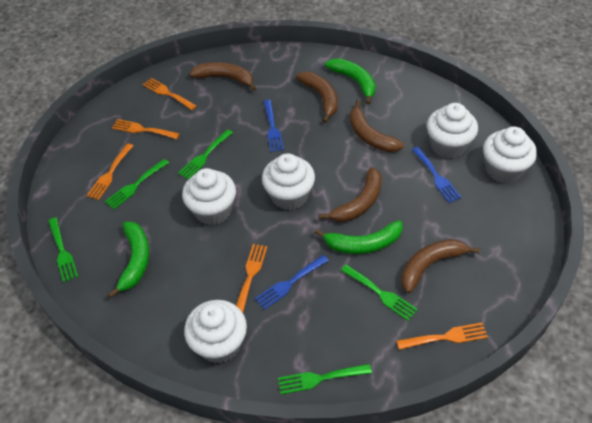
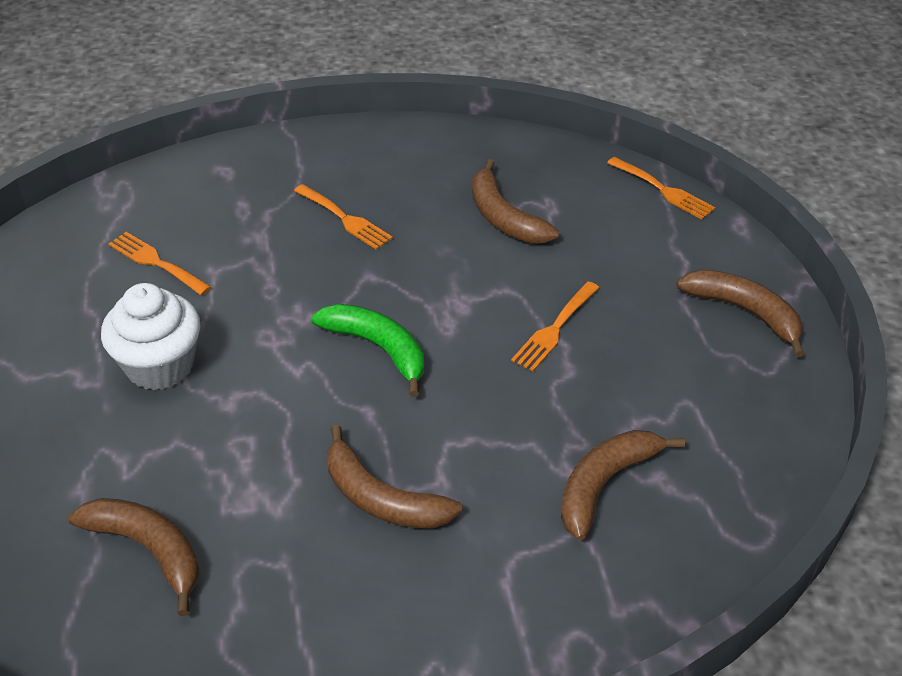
blue fork: 3 -> 0
green banana: 3 -> 1
green fork: 5 -> 0
orange fork: 5 -> 4
white cupcake: 5 -> 1

